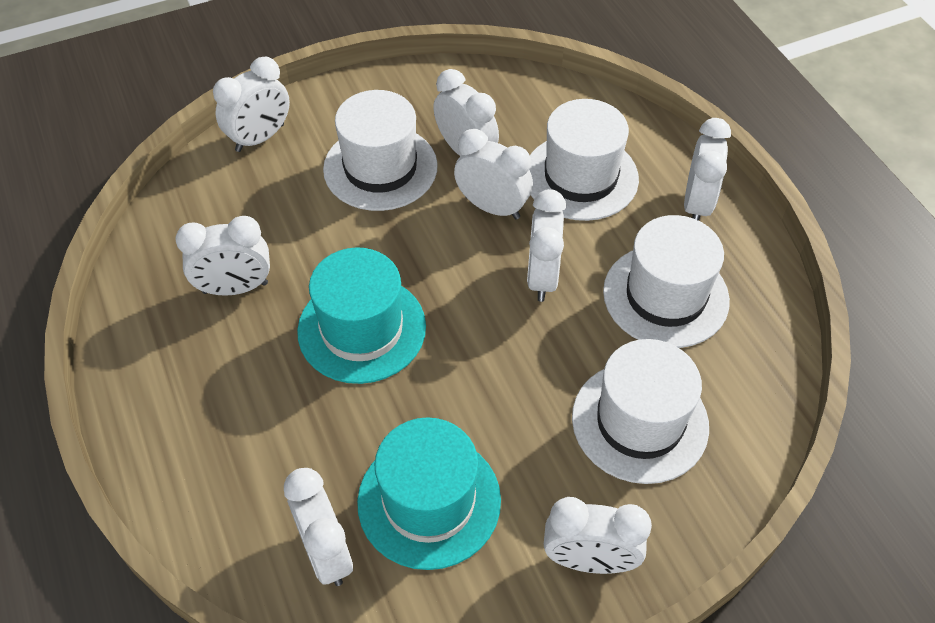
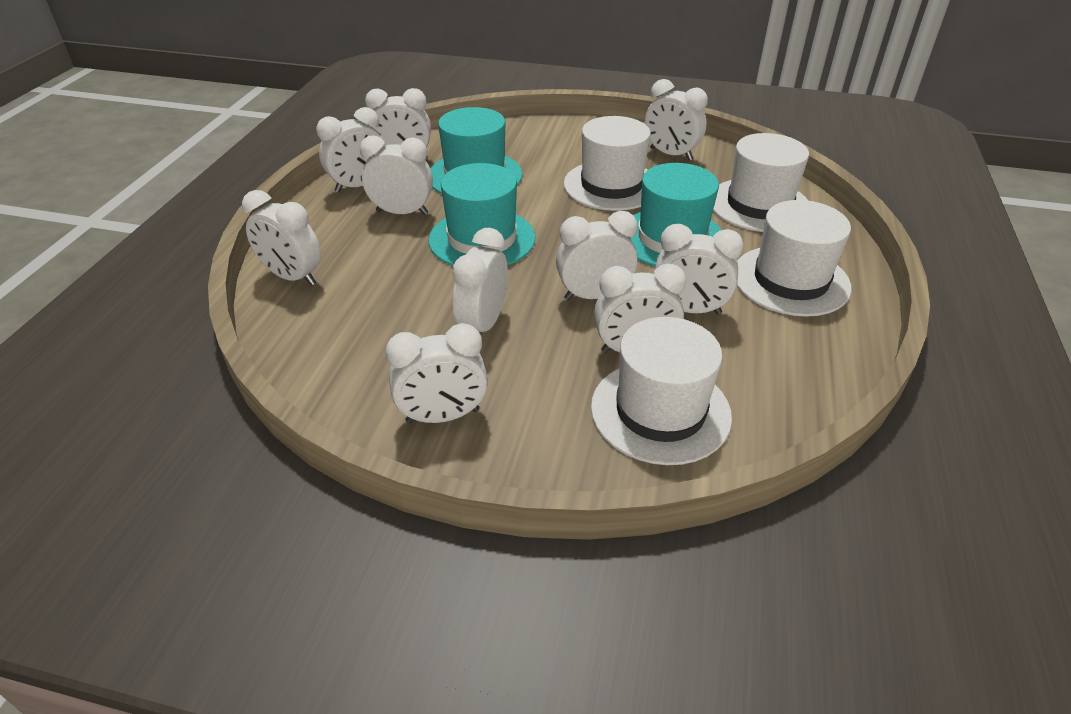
turquoise hat: 2 -> 3
white clock: 8 -> 10

